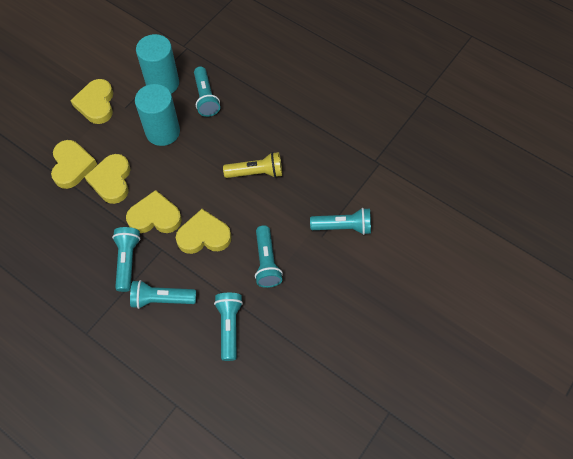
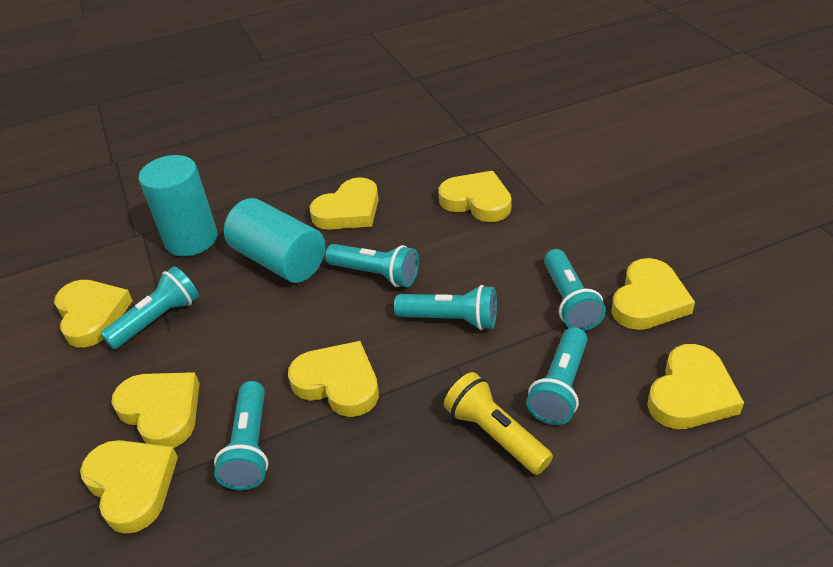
yellow heart: 5 -> 8

